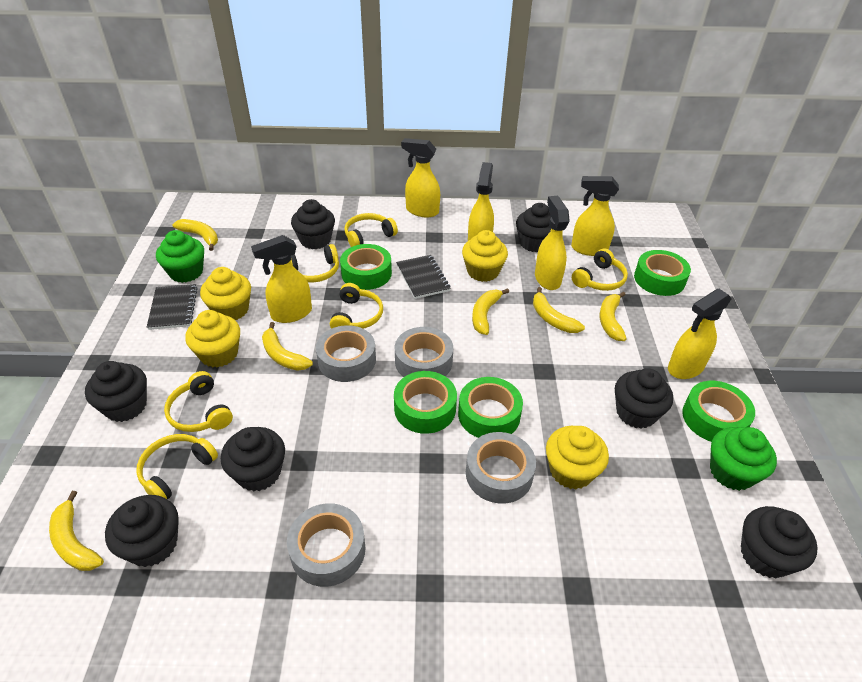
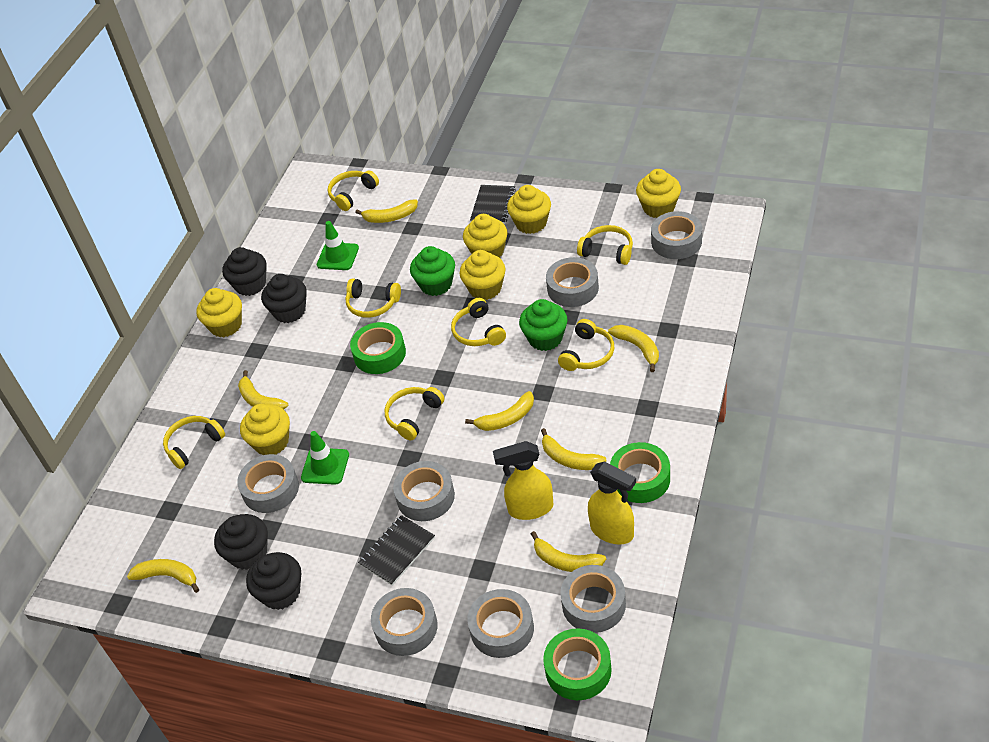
black cupcake: 7 -> 4
green tape: 5 -> 3
green traffic cone: 0 -> 2
grey tape: 4 -> 7
yellow banana: 6 -> 7
yellow cupcake: 4 -> 6
yellow headphones: 6 -> 7
yellow spray bottle: 6 -> 2

